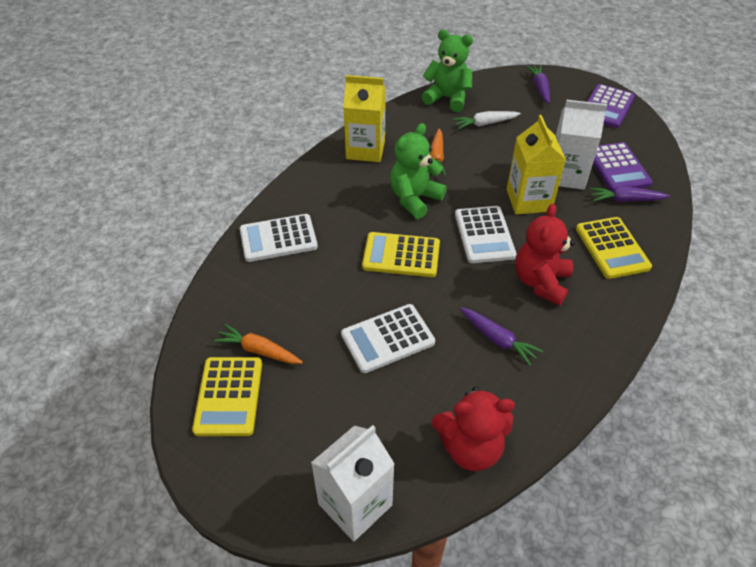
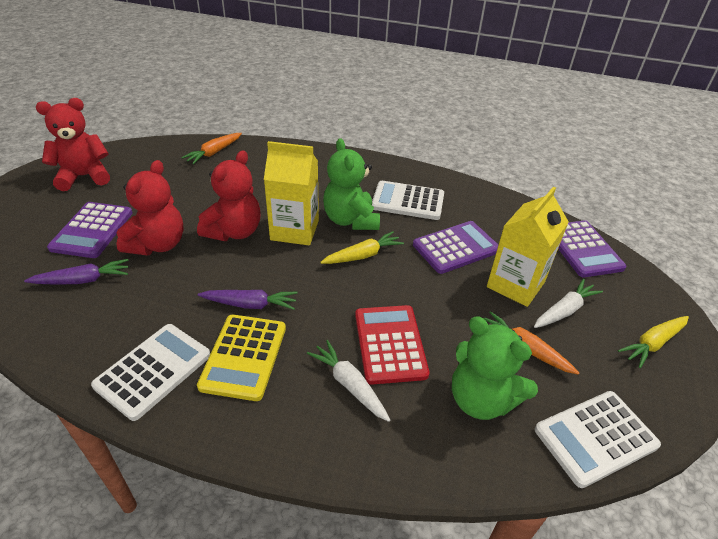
purple calculator: 2 -> 3
purple carrot: 3 -> 2
red calculator: 0 -> 1
red teddy bear: 2 -> 3
white carrot: 1 -> 2
white carton: 2 -> 0
yellow calculator: 3 -> 1
yellow carrot: 0 -> 2

